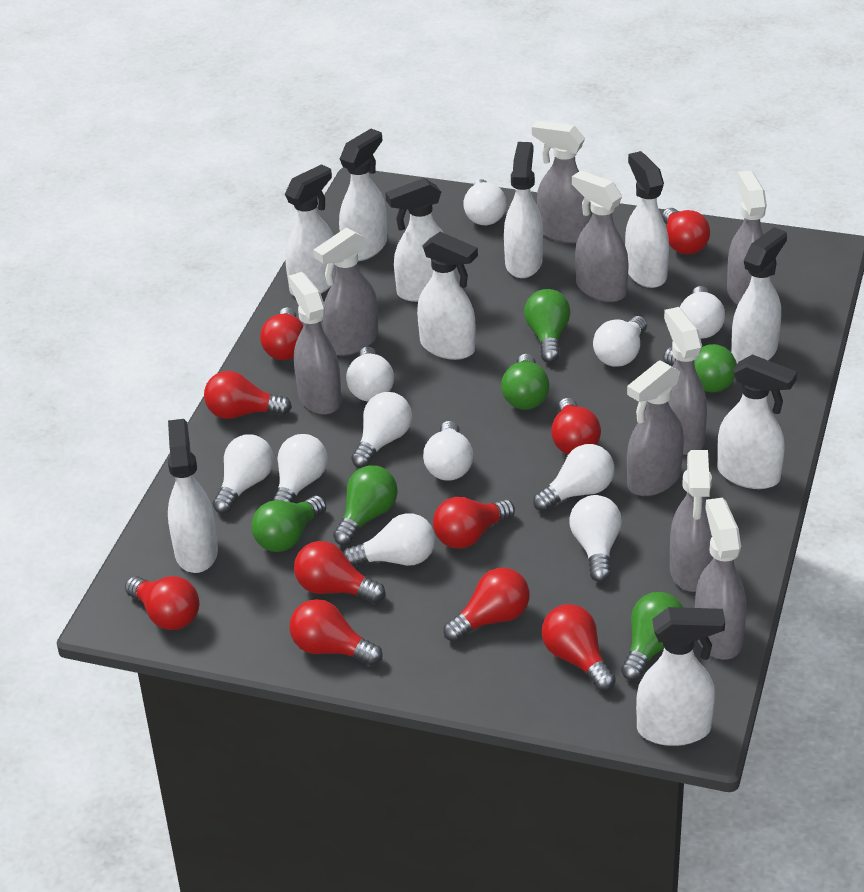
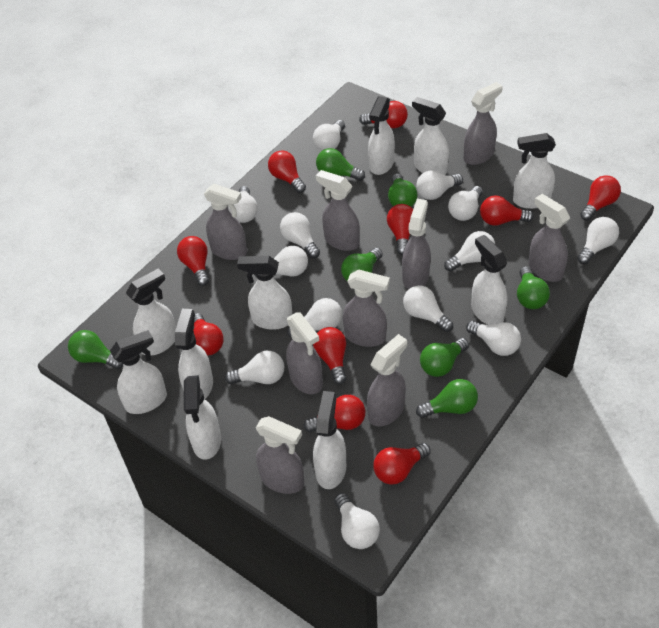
green light bulb: 6 -> 7
white light bulb: 11 -> 13

